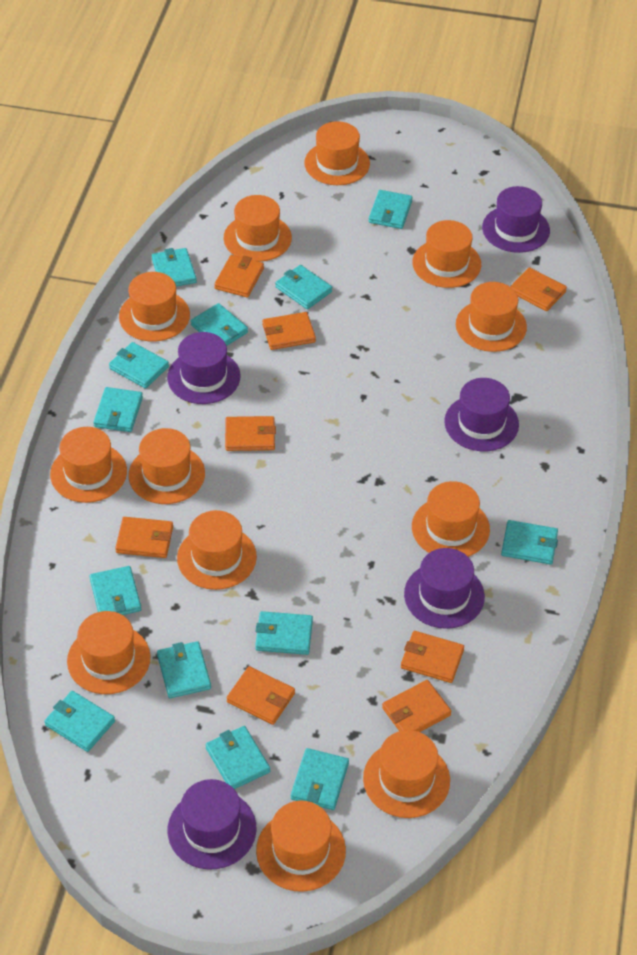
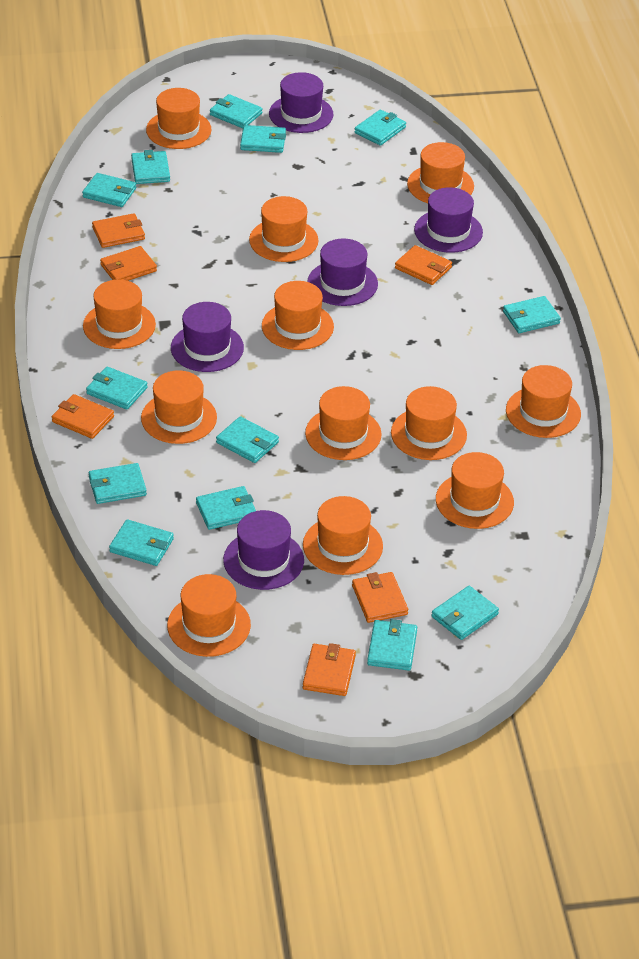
orange wallet: 8 -> 6

